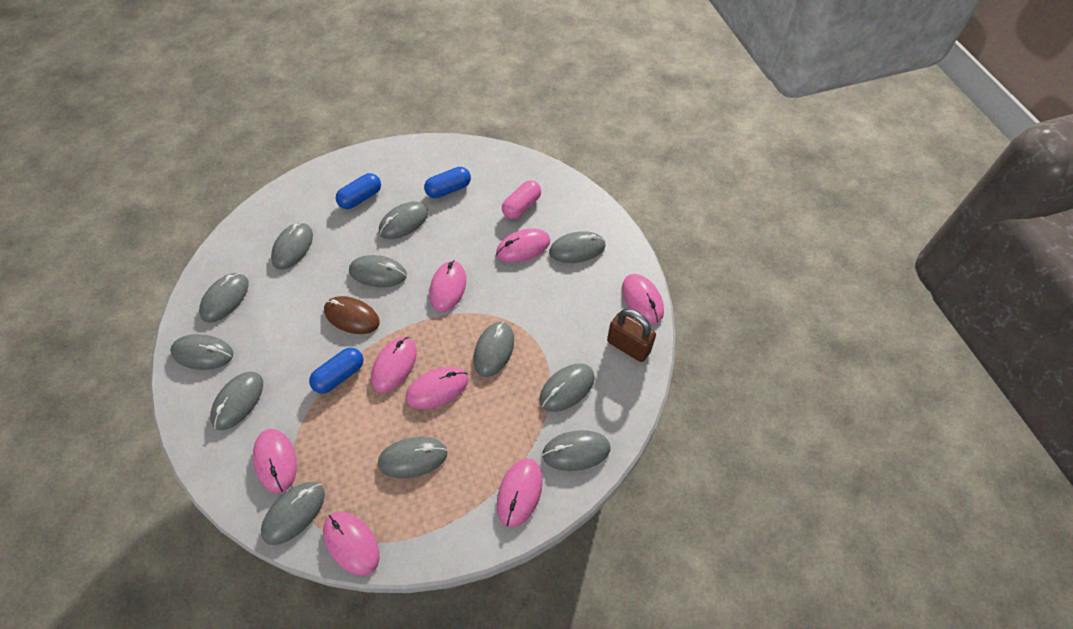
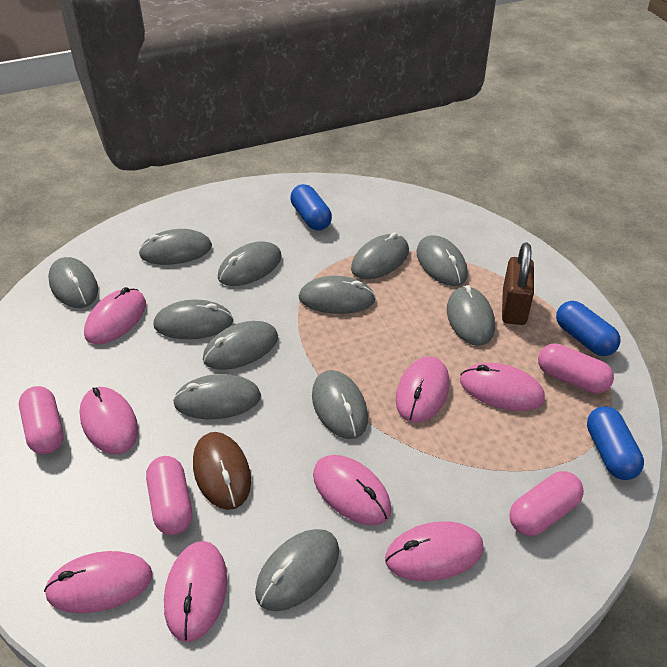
pink capsule: 1 -> 4

